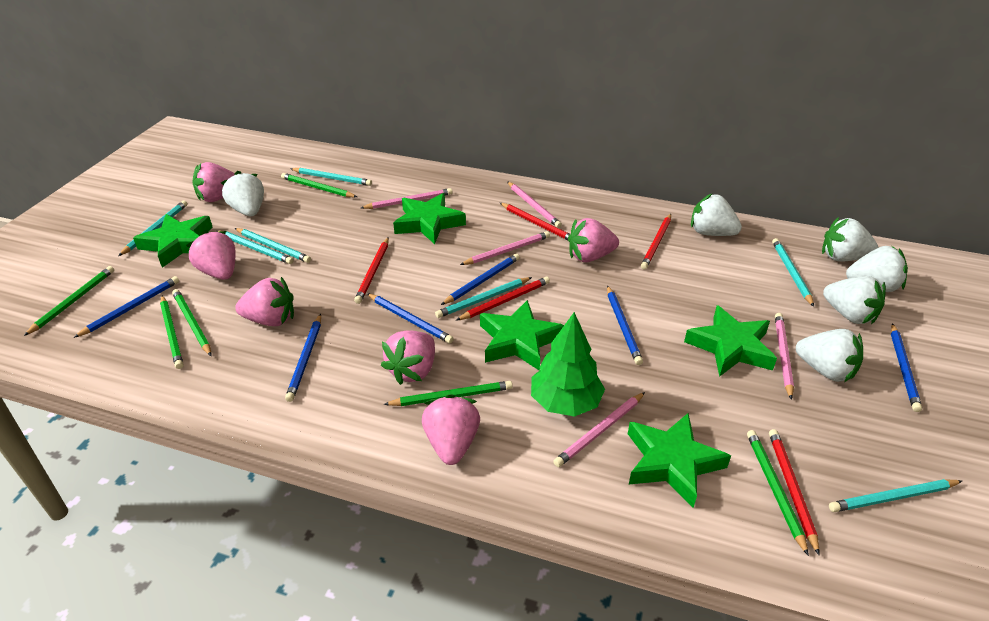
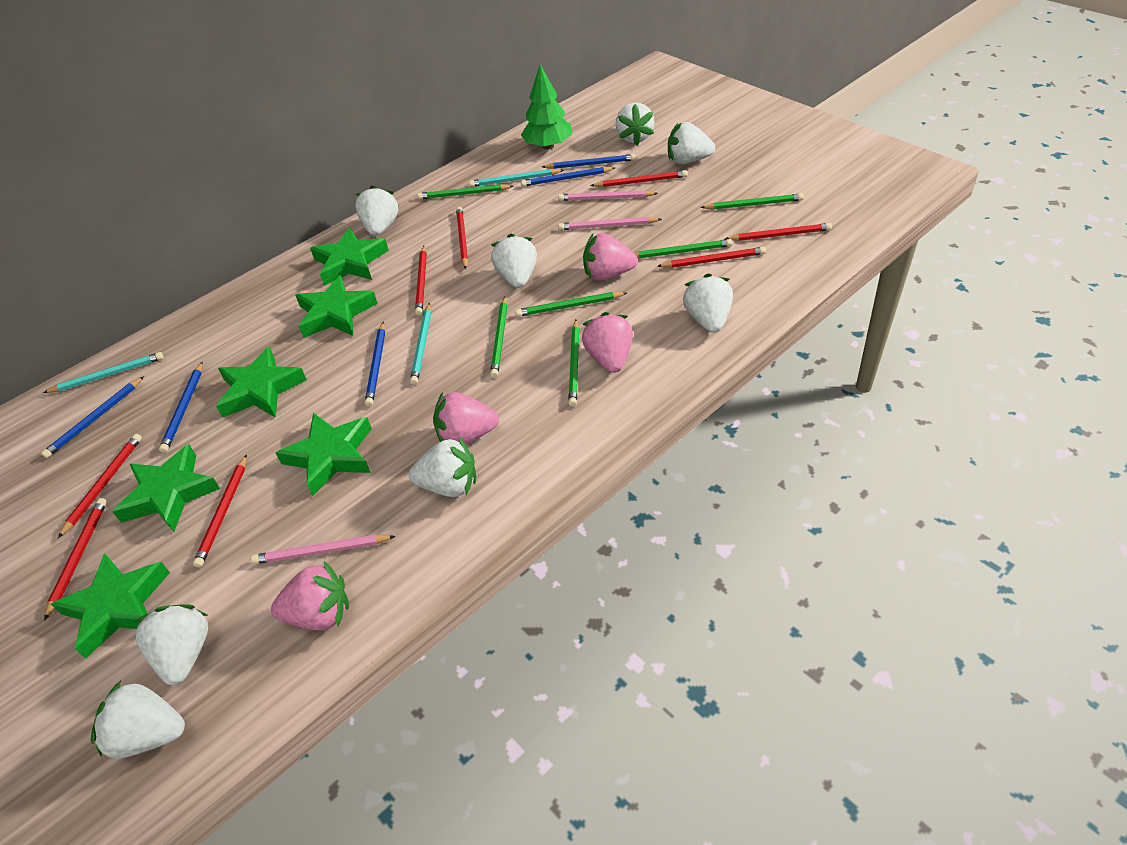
blue pencil: 6 -> 5
green star: 5 -> 6
pink pencil: 5 -> 3
pink strawberry: 6 -> 4
red pencil: 5 -> 8
turquoise pencil: 7 -> 3
white strawberry: 6 -> 8

